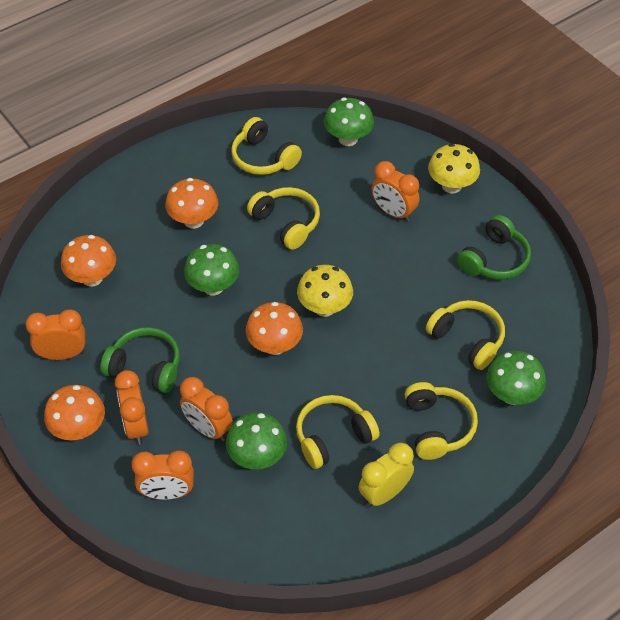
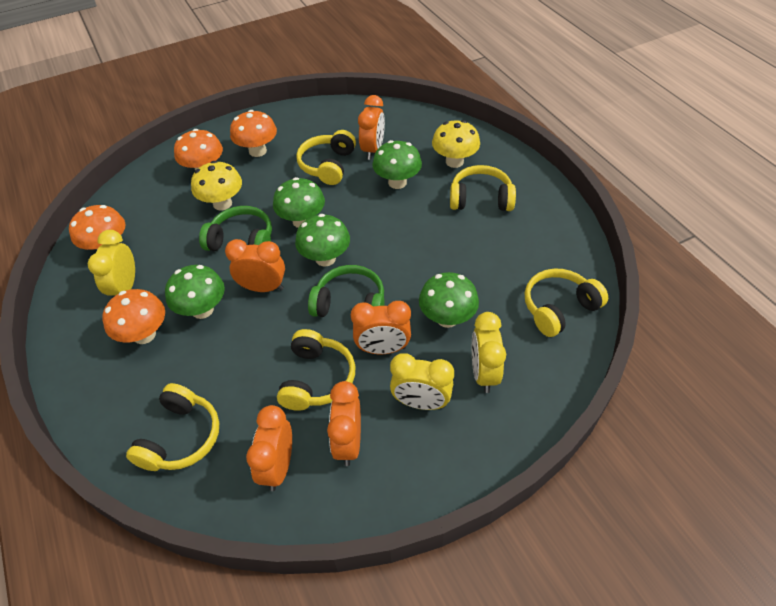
green mushroom: 4 -> 5
yellow clock: 1 -> 3

